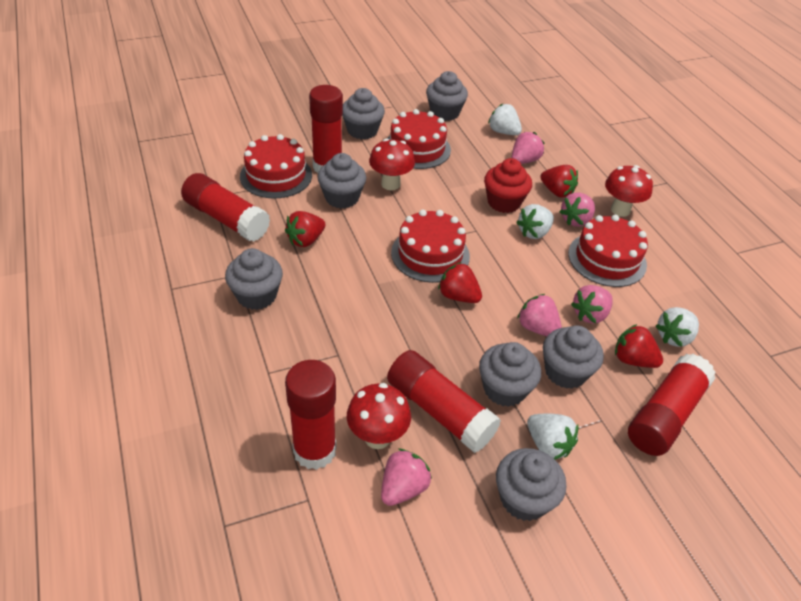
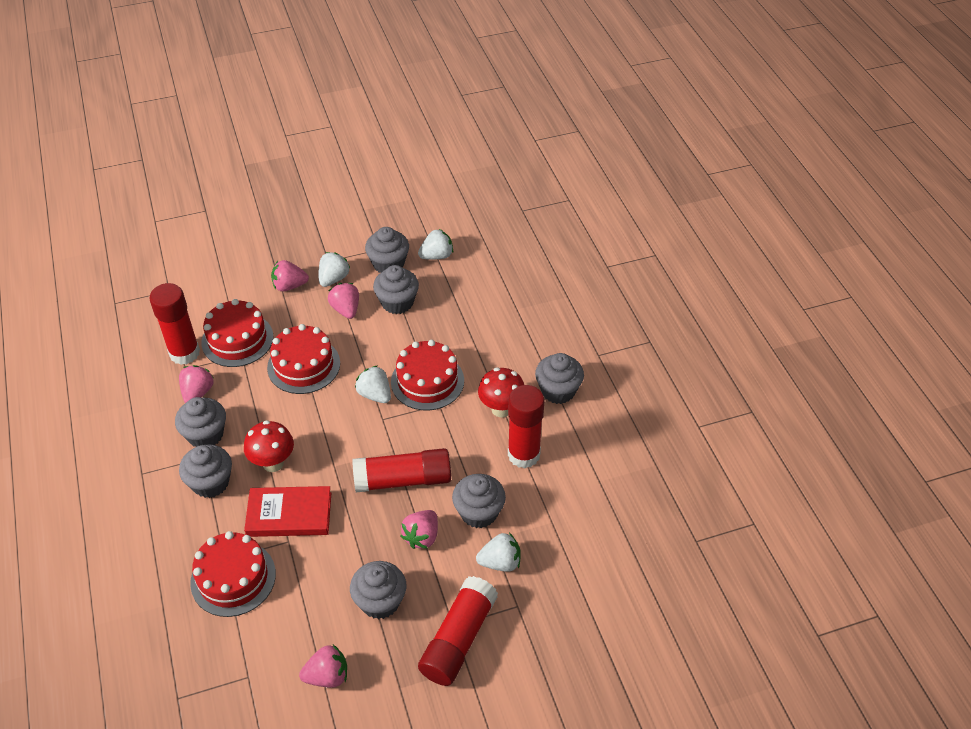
red book: 0 -> 1
red cupcake: 1 -> 0
red glue stick: 5 -> 4
red mushroom: 3 -> 2
red strawberry: 4 -> 0

